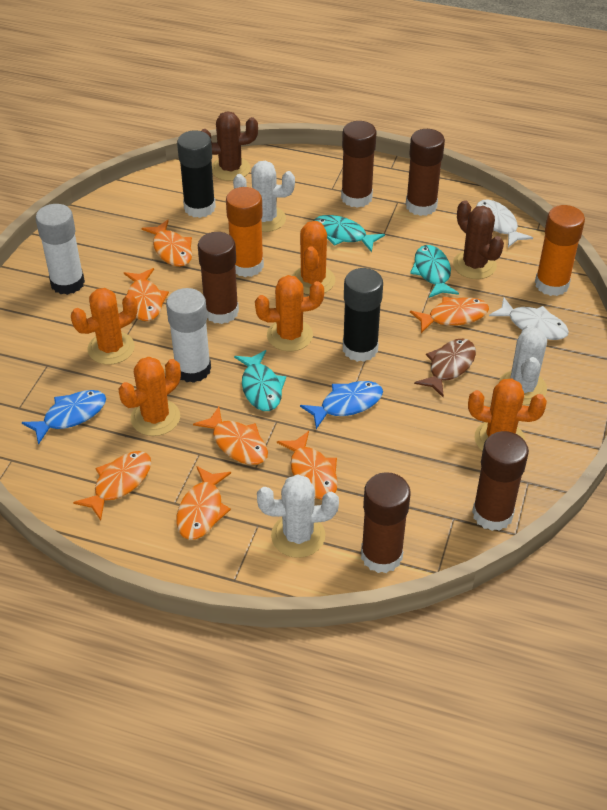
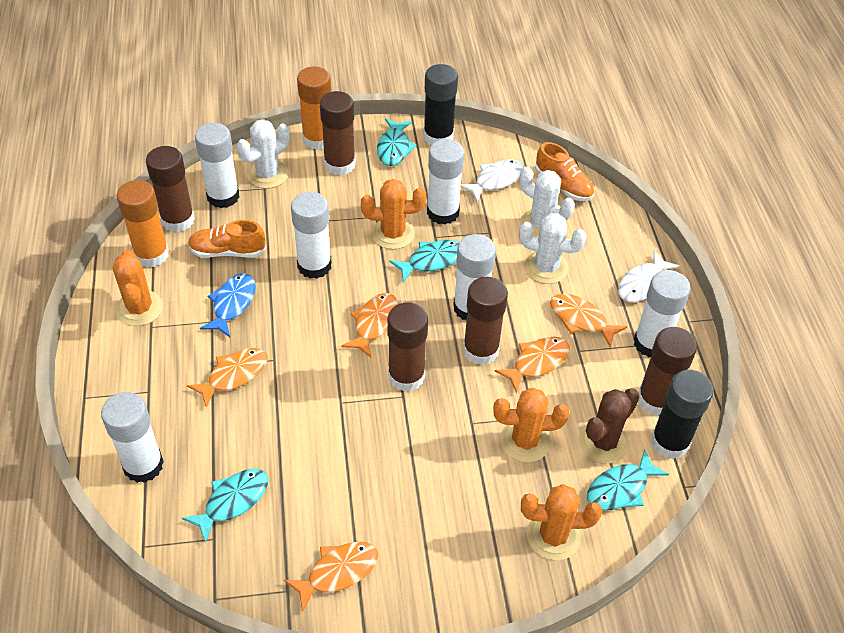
blue fish: 2 -> 1
brown cactus: 2 -> 1
brown fish: 1 -> 0
orange cactus: 5 -> 4
orange fish: 7 -> 5
orange shoe: 0 -> 2
turquoise fish: 3 -> 4
white glue stick: 2 -> 6

